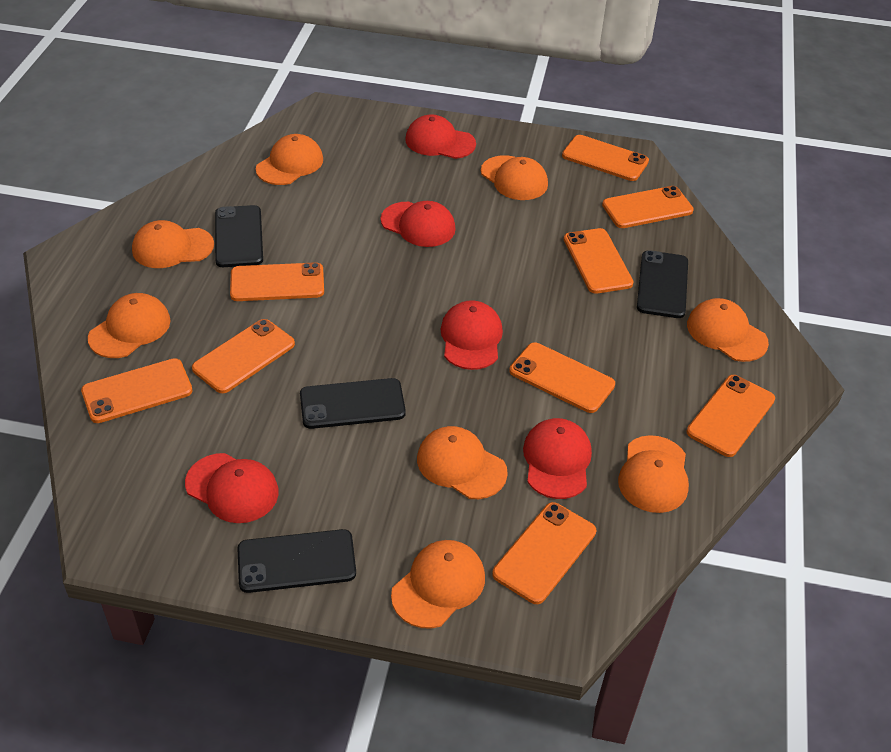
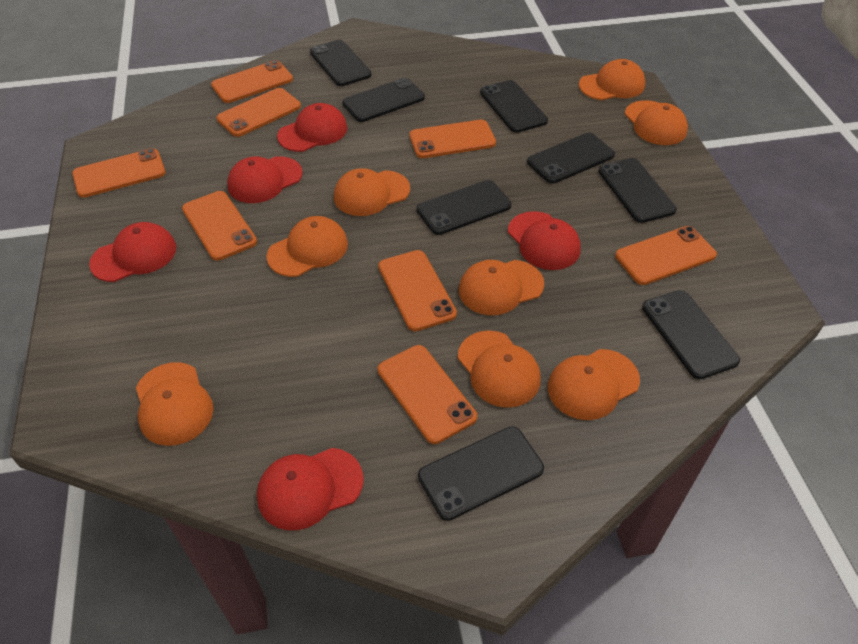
black phone: 4 -> 8
orange phone: 9 -> 8

